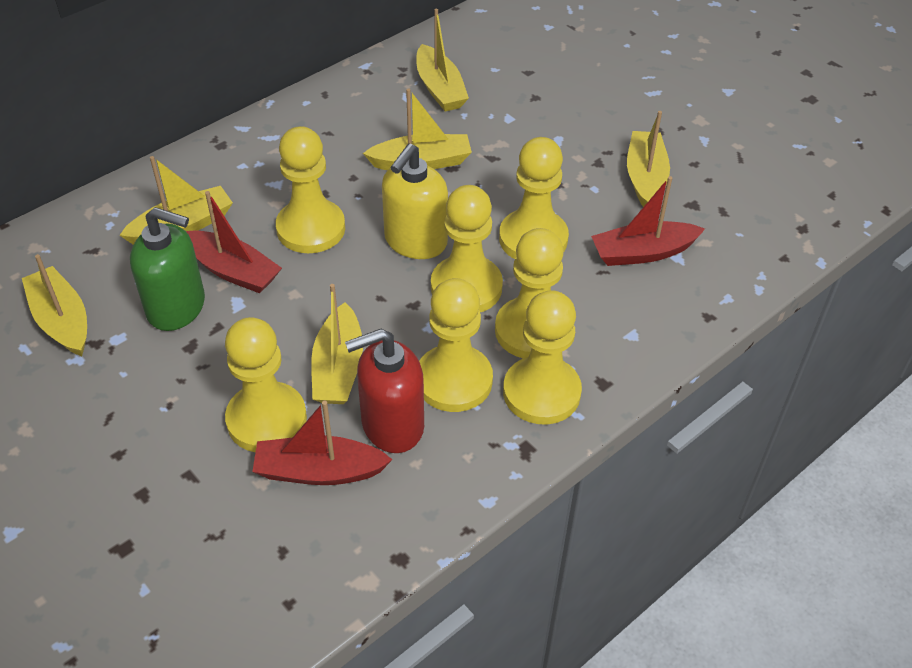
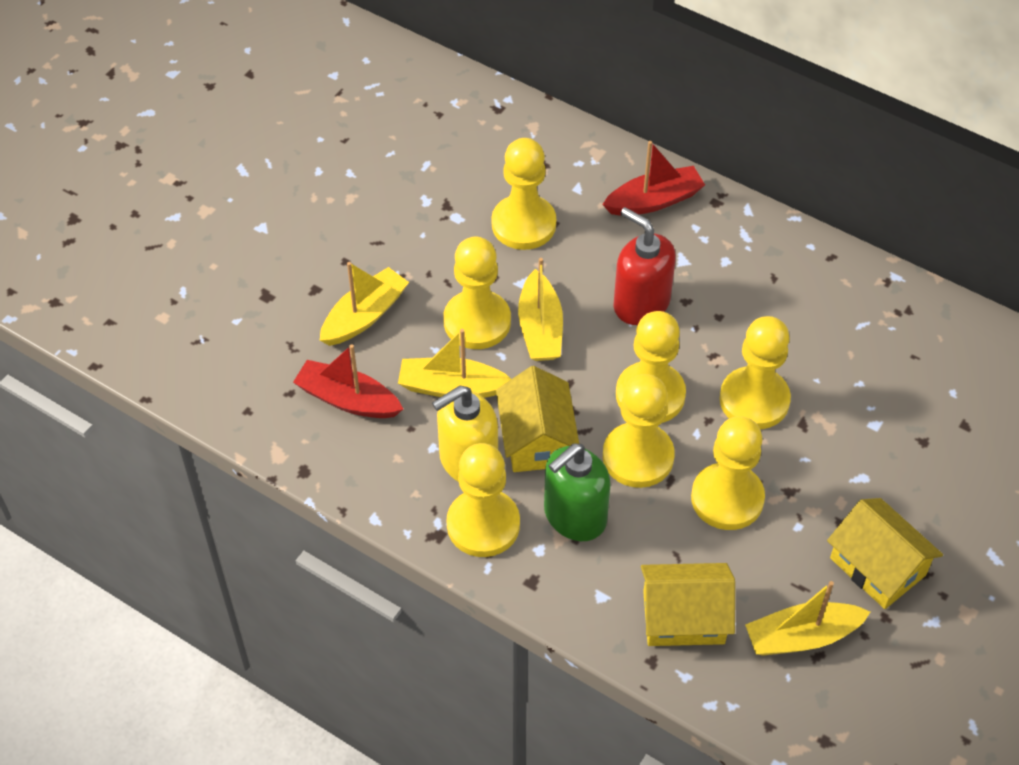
red boat: 3 -> 2
yellow boat: 6 -> 4
yellow house: 0 -> 3

